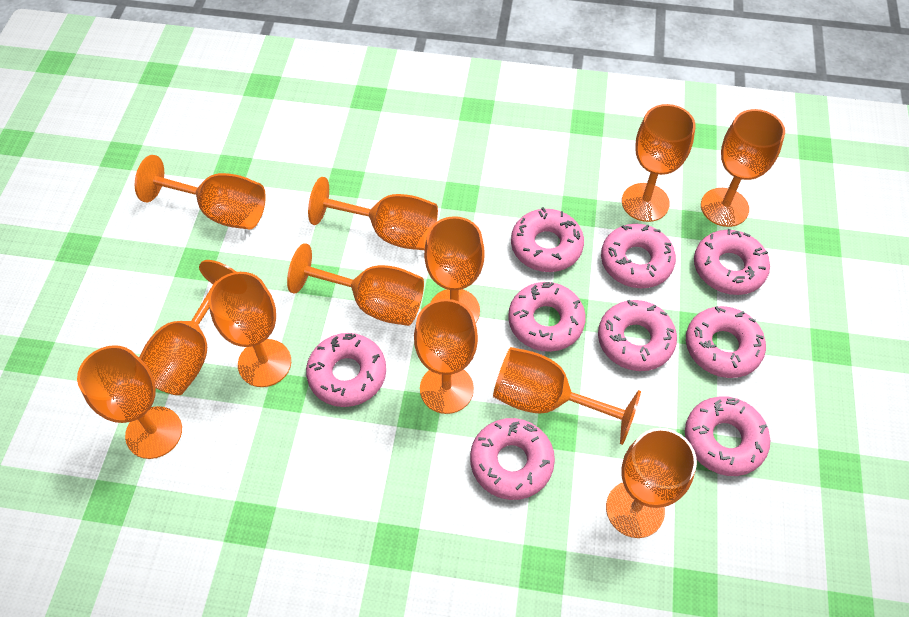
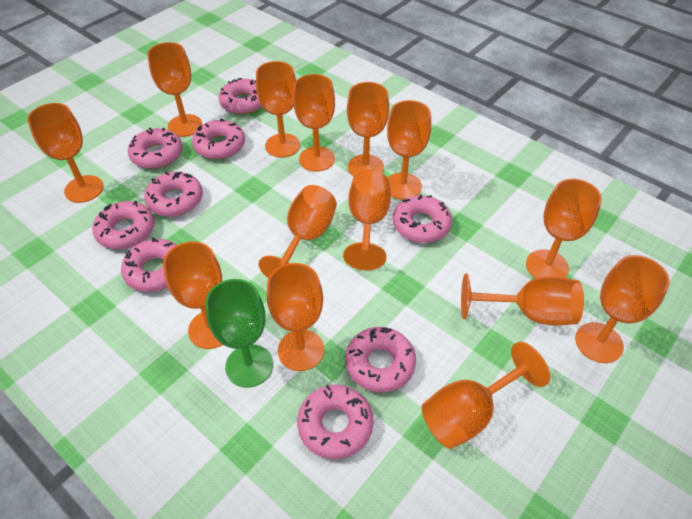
green goblet: 0 -> 1
orange goblet: 12 -> 14

